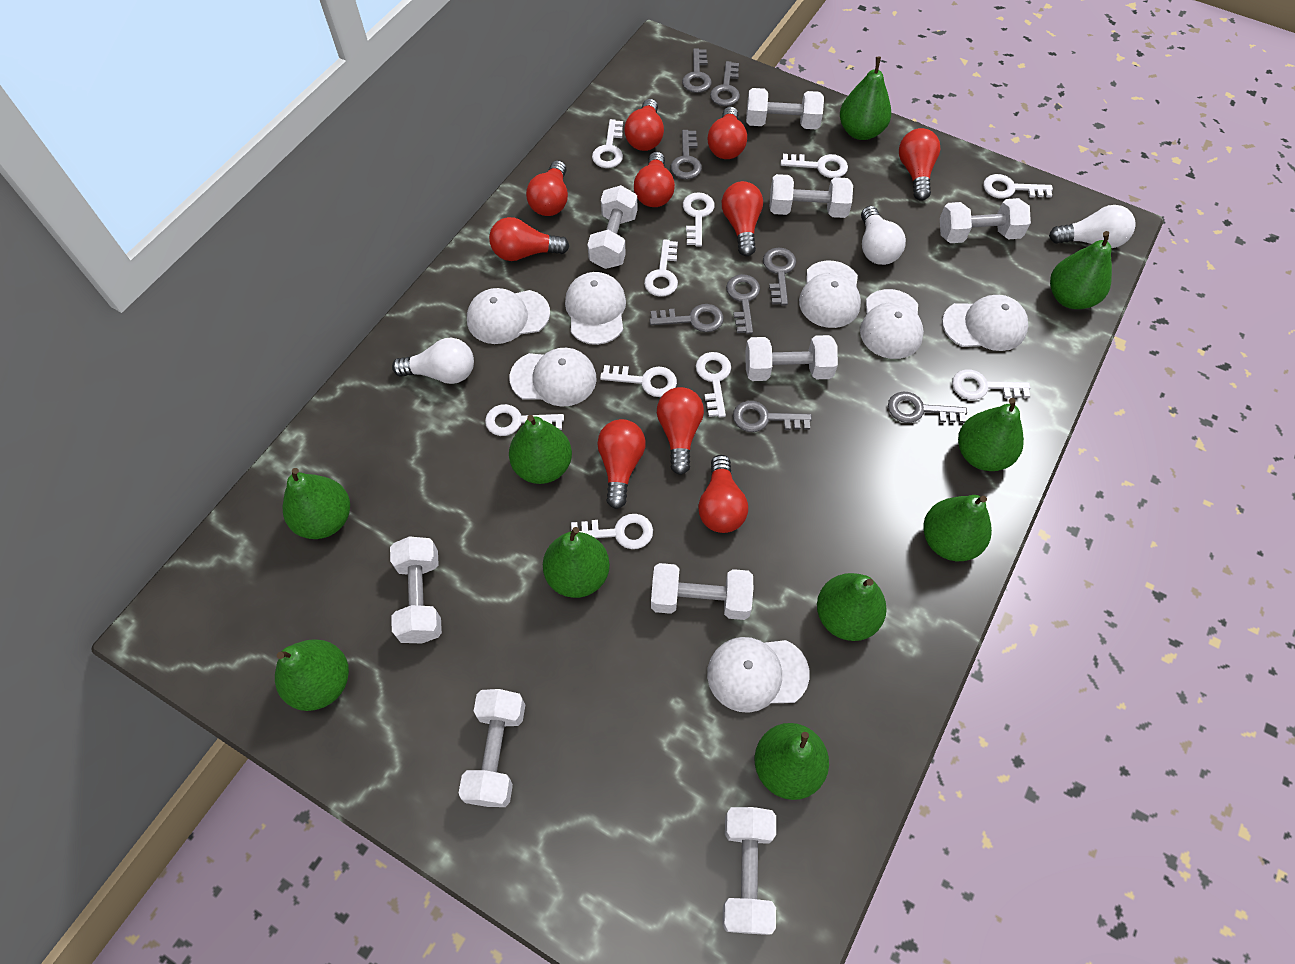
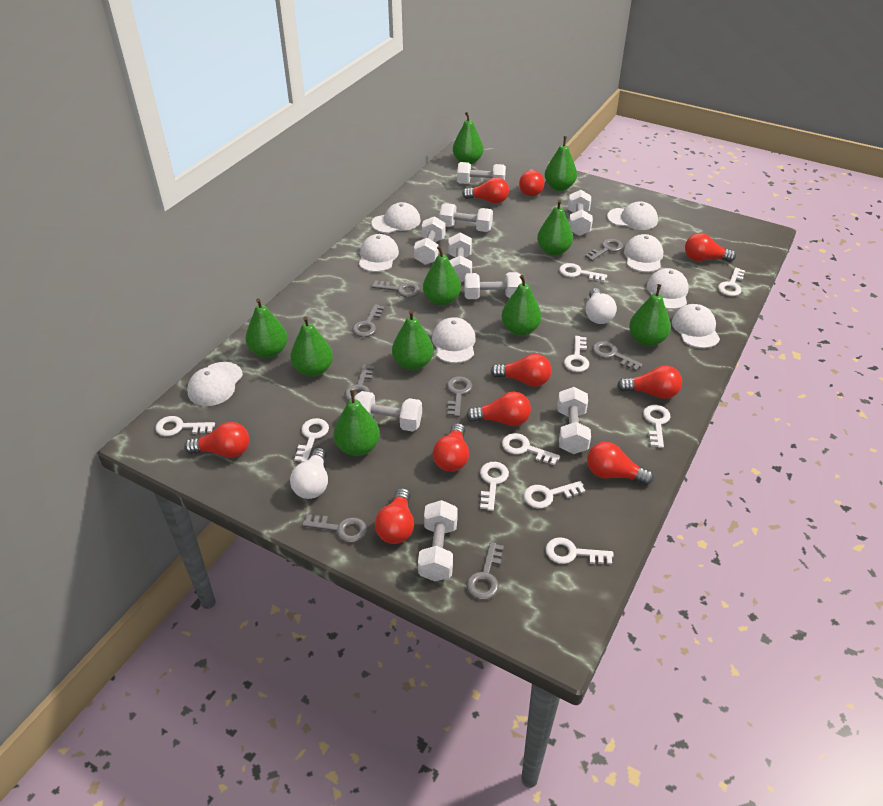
white cap: 7 -> 8
white light bulb: 3 -> 2

